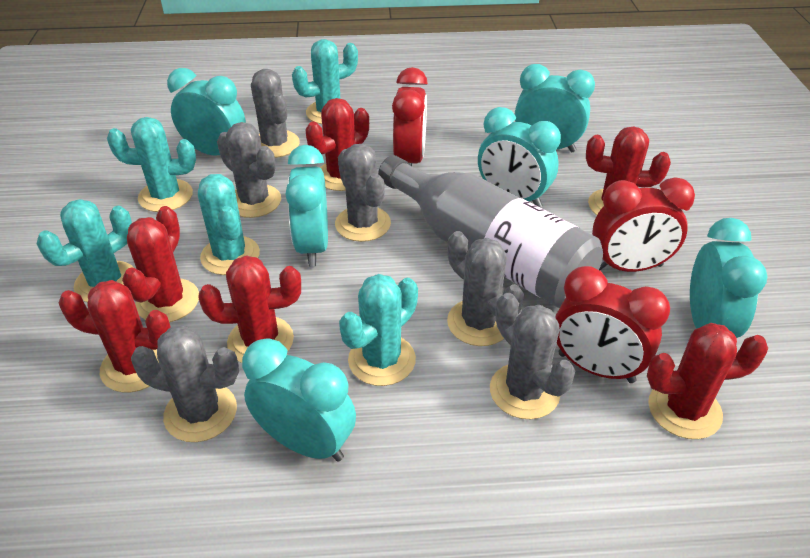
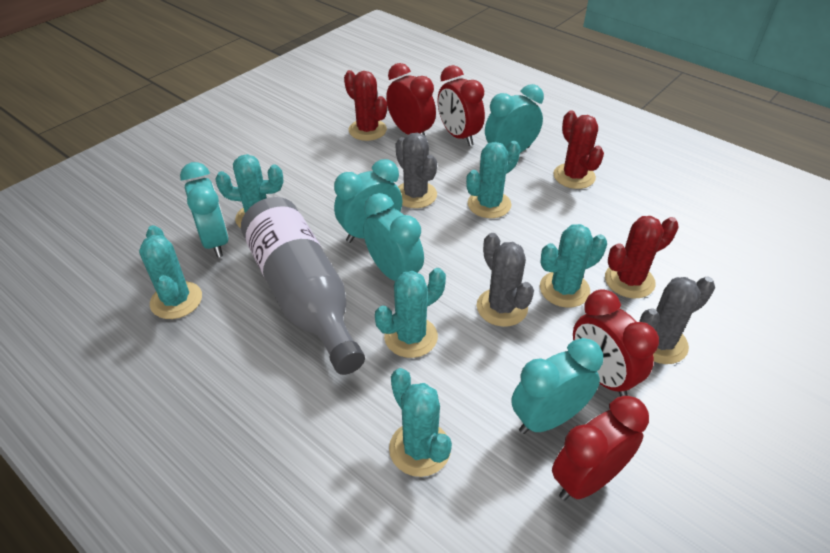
grey cactus: 6 -> 3
red cactus: 6 -> 3
red clock: 3 -> 4
turquoise cactus: 5 -> 6
turquoise clock: 6 -> 5

